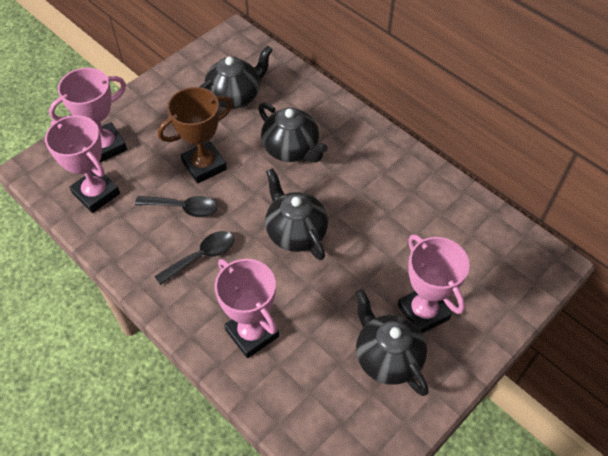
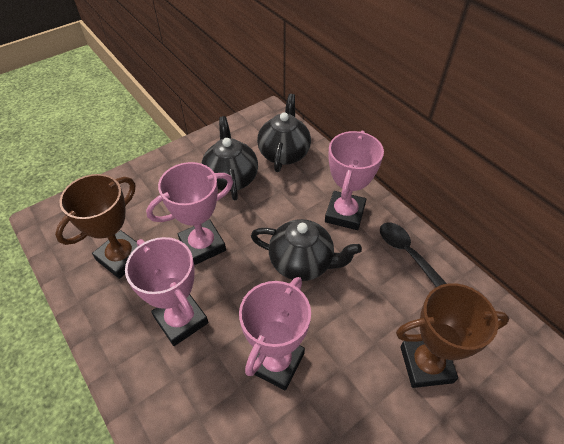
black spoon: 2 -> 1
black teapot: 4 -> 3
brown trophy: 1 -> 2

